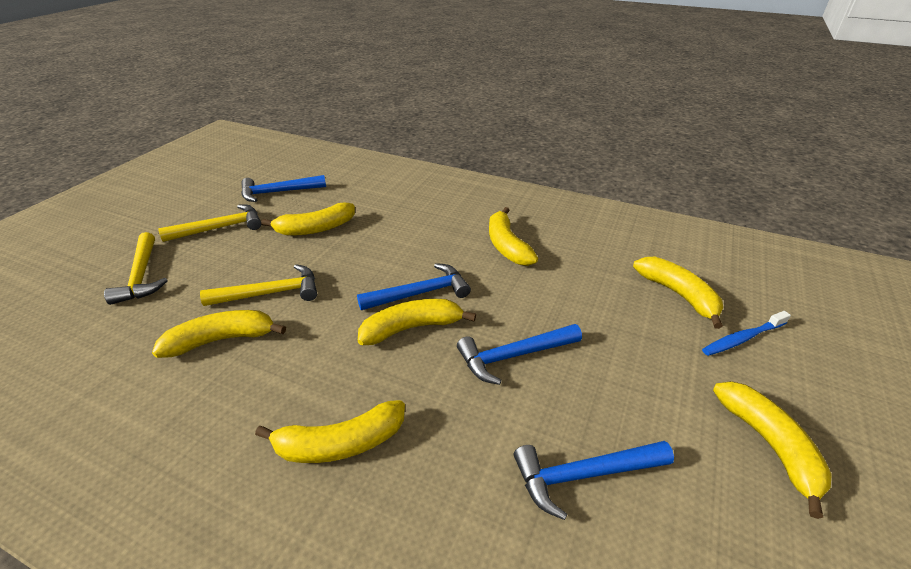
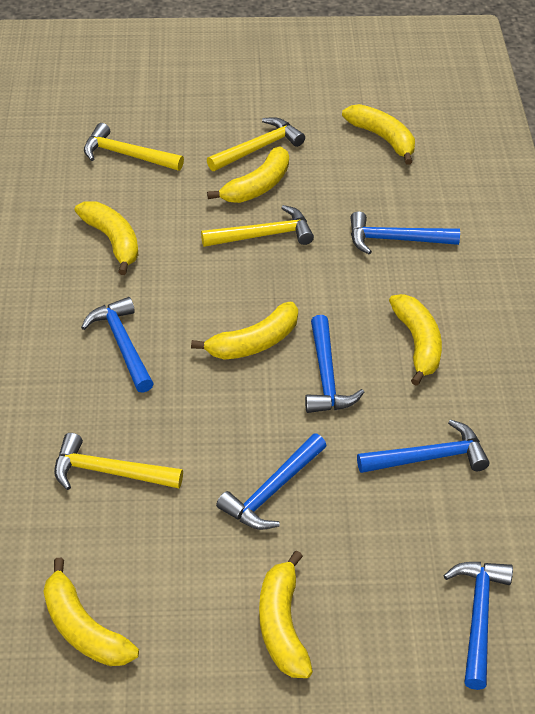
blue hammer: 4 -> 6
blue toothbrush: 1 -> 0
yellow hammer: 3 -> 4

